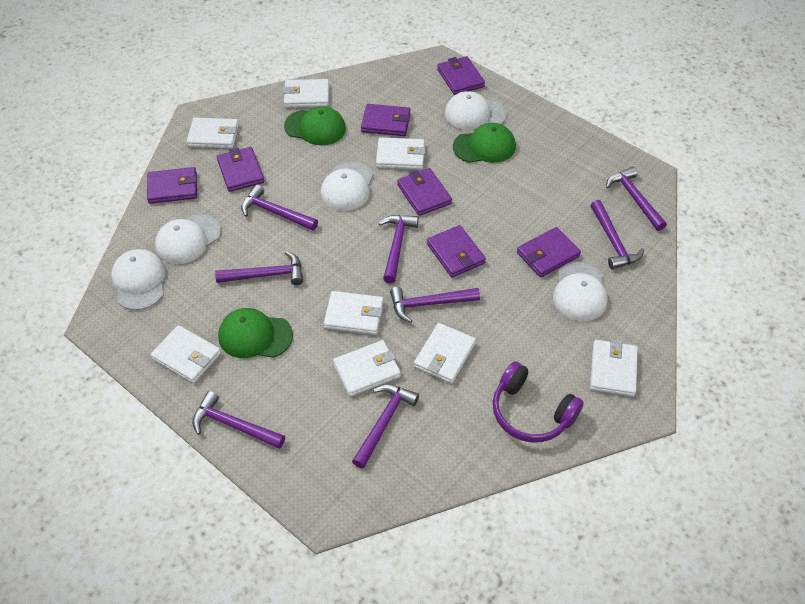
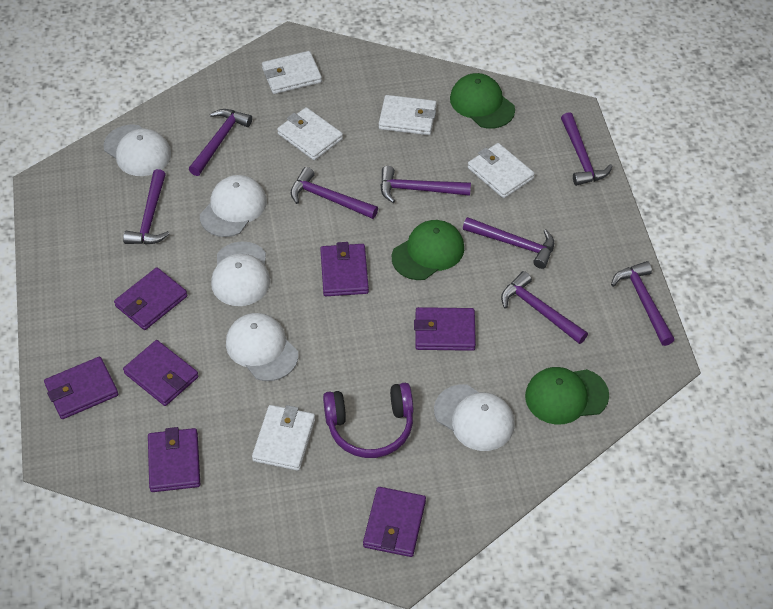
white wallet: 8 -> 5

